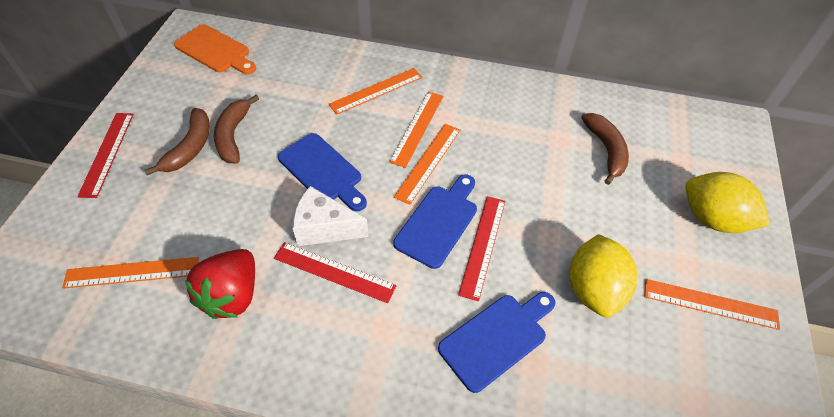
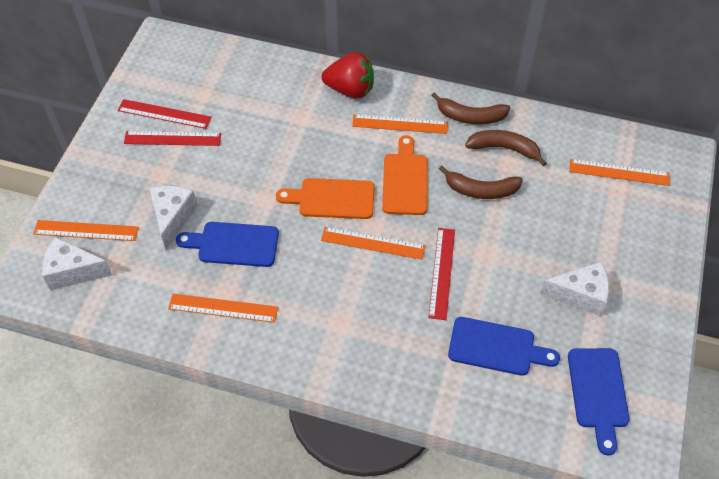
orange cutting board: 1 -> 2
white cheese: 1 -> 3
yellow lemon: 2 -> 0

